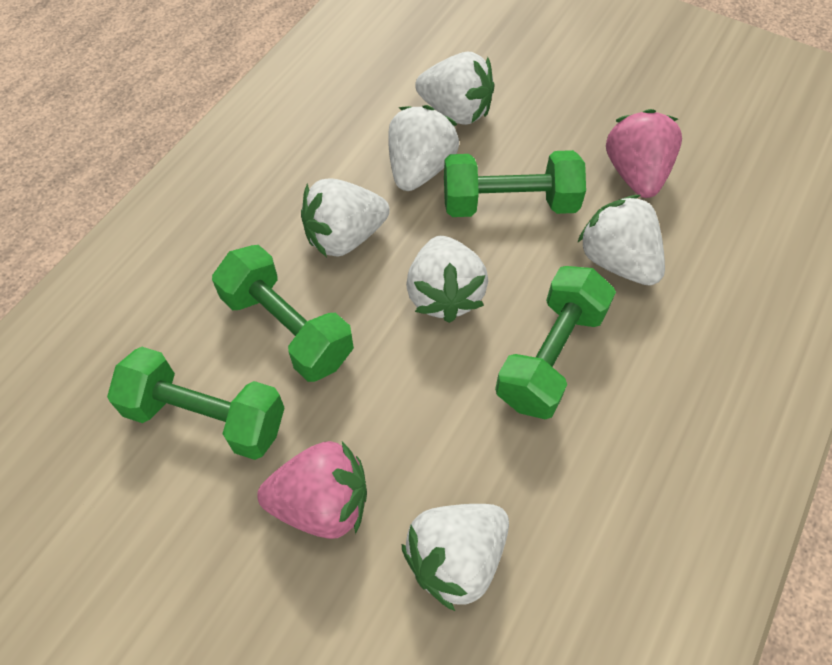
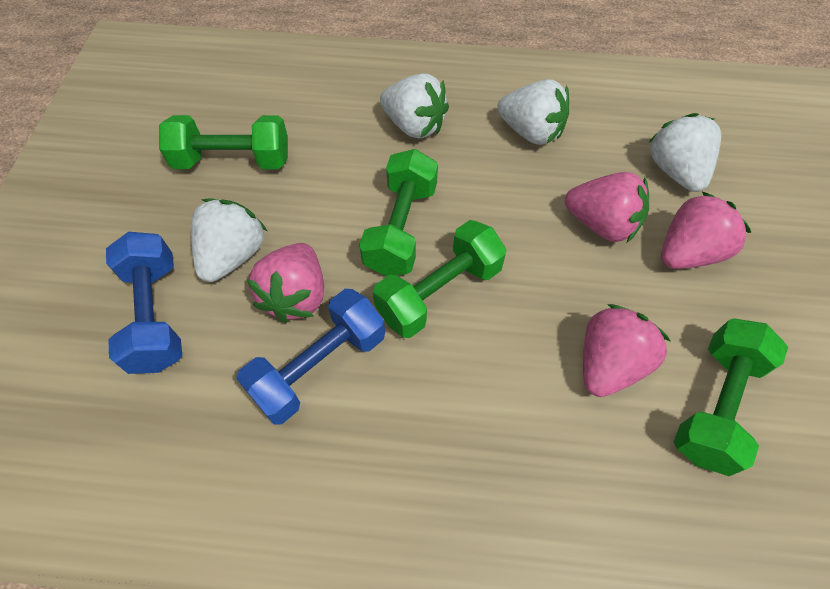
blue dumbbell: 0 -> 2
pink strawberry: 2 -> 4
white strawberry: 6 -> 4

